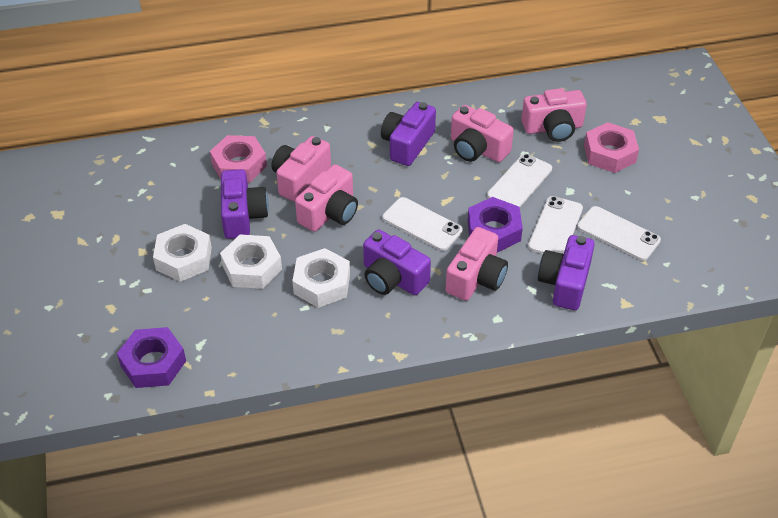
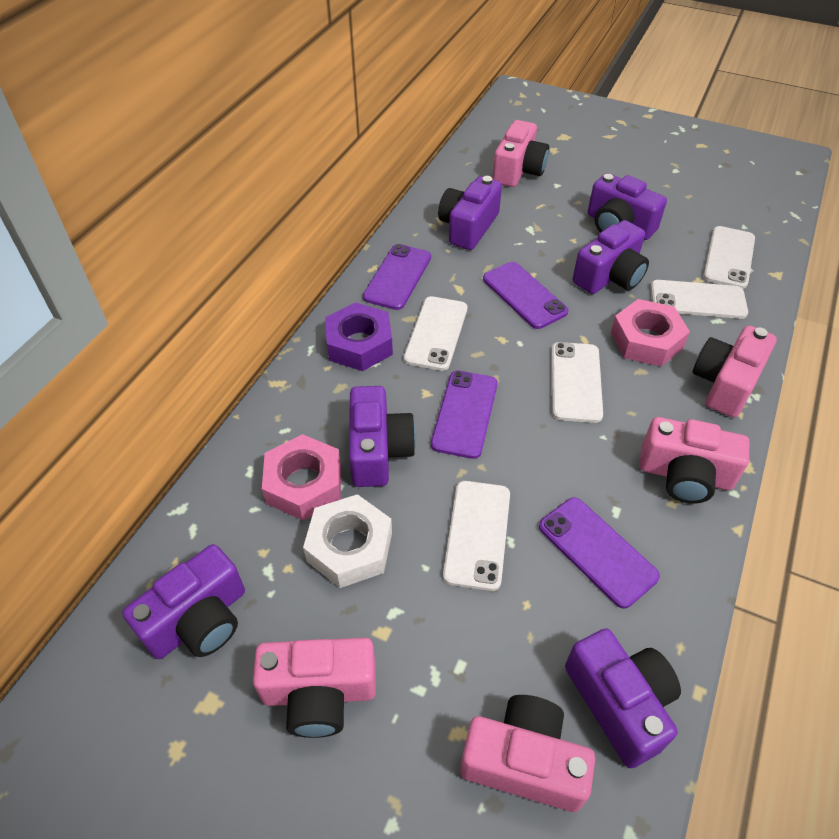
purple camera: 4 -> 6
purple nut: 2 -> 1
purple phone: 0 -> 4
white nut: 3 -> 1
white phone: 4 -> 5

